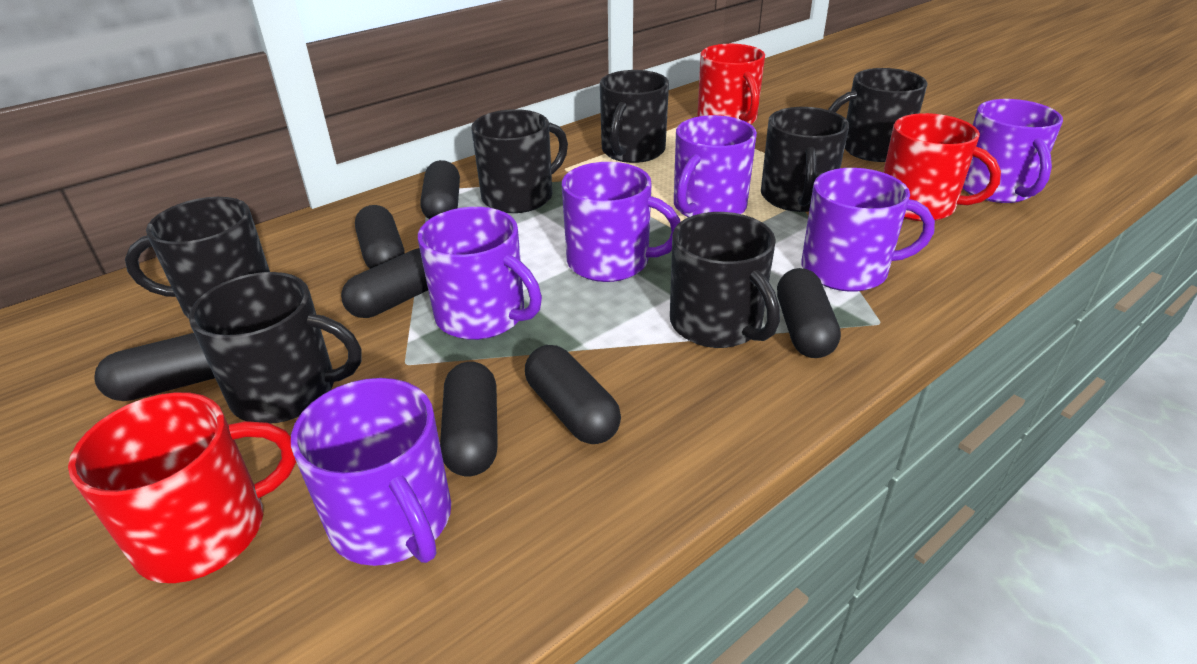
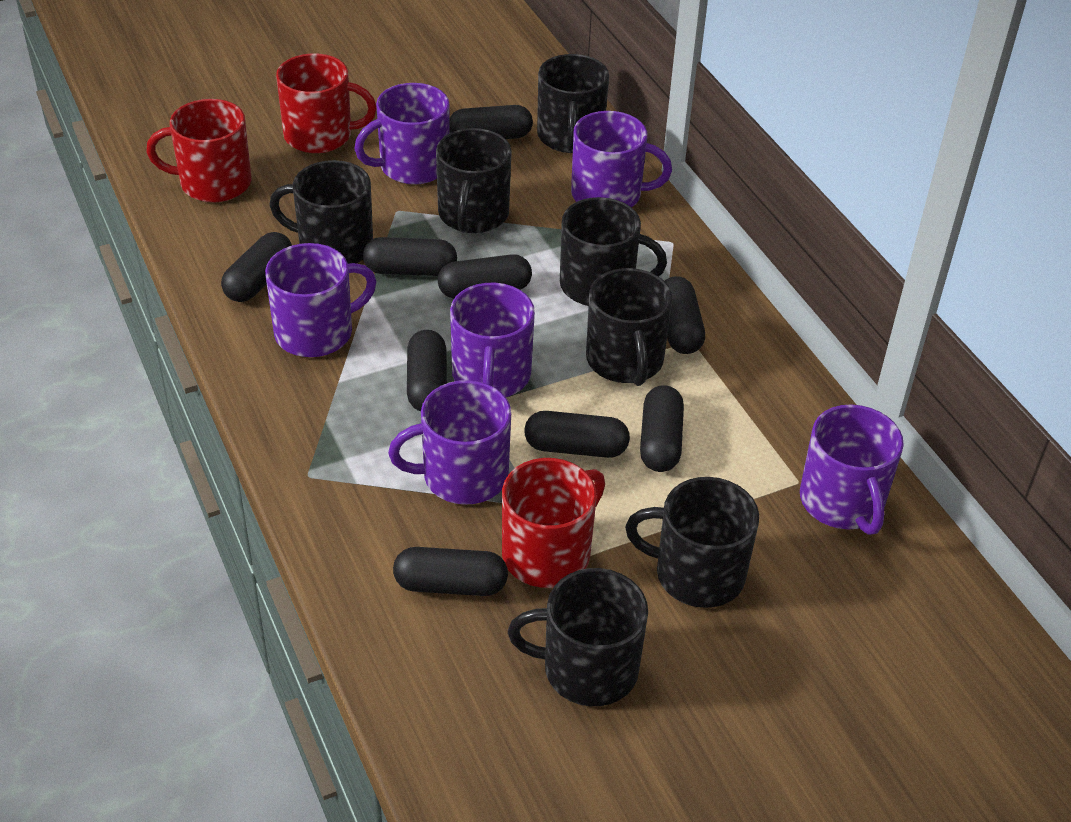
black capsule: 7 -> 9

